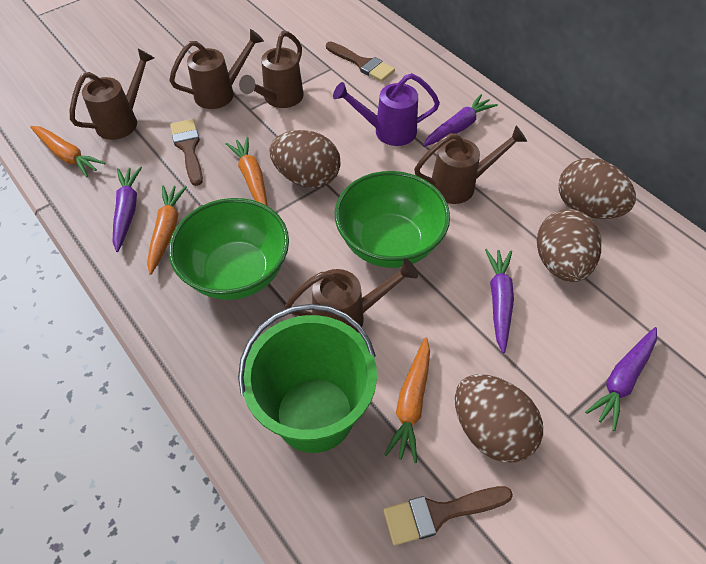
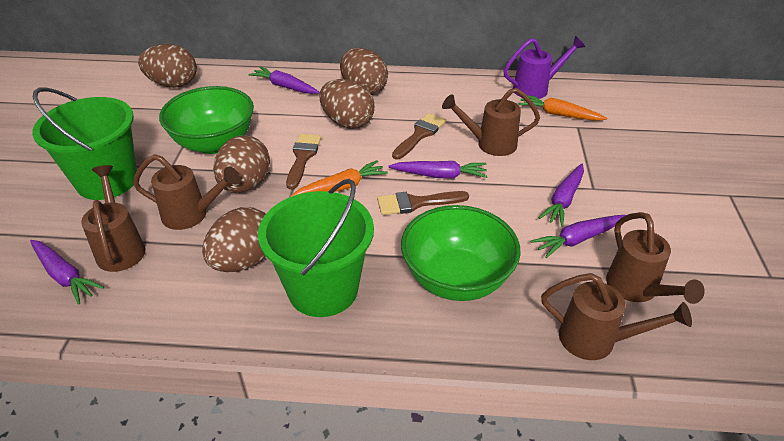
brown egg: 4 -> 5
green bucket: 1 -> 2
orange carrot: 4 -> 2
purple carrot: 4 -> 5

